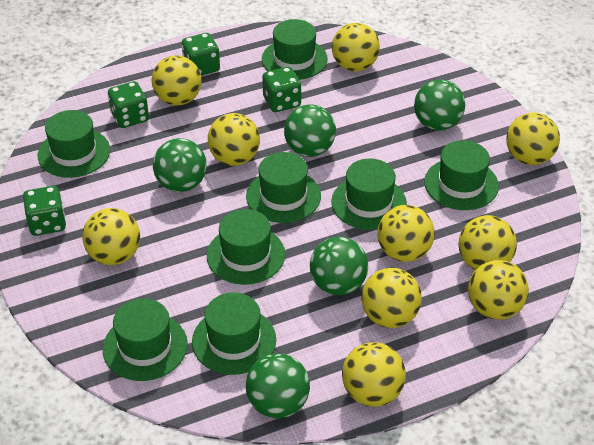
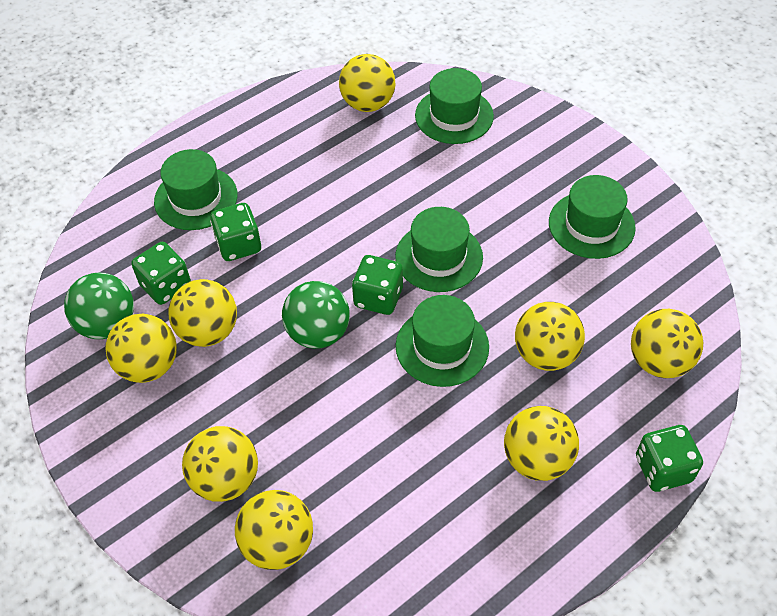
green ball: 5 -> 2
green hat: 8 -> 5
yellow ball: 10 -> 8

